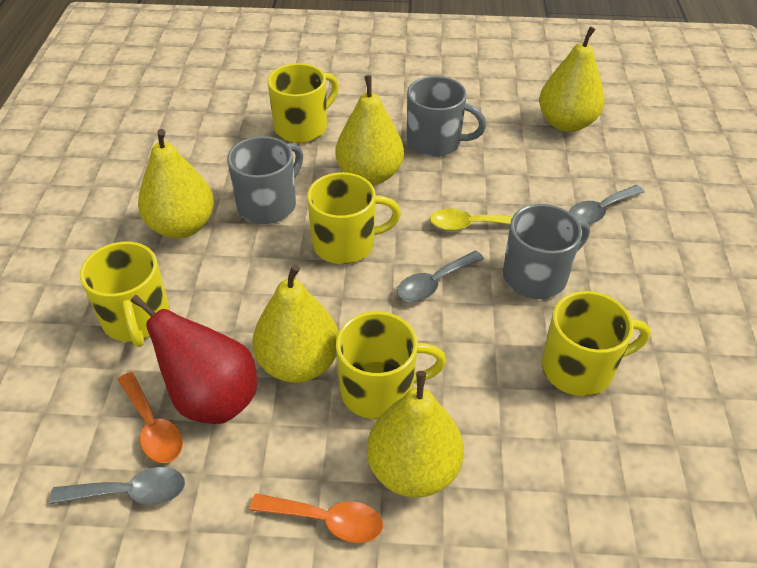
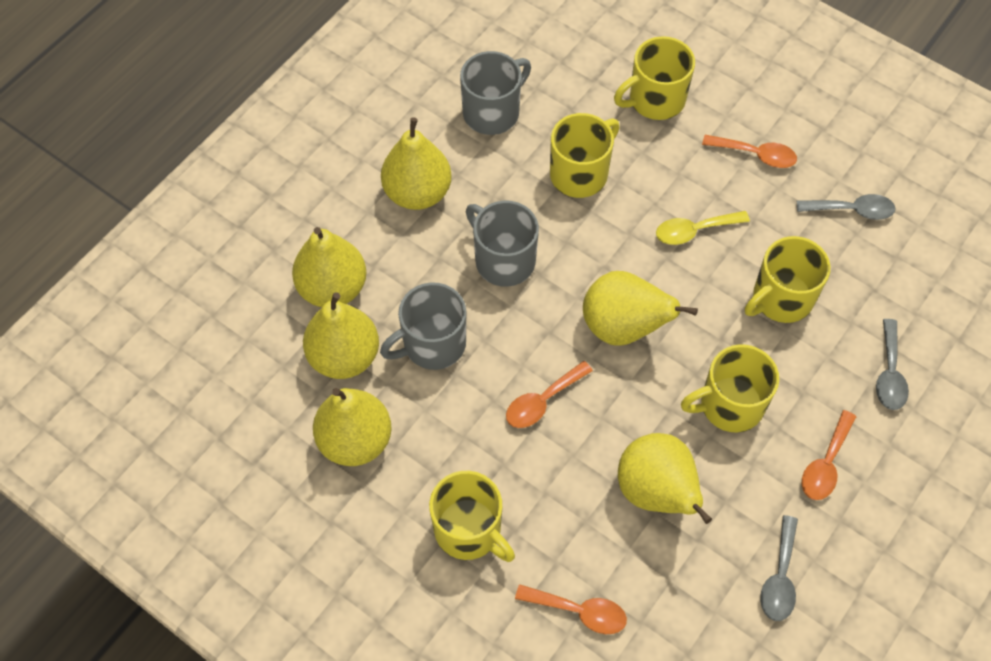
orange spoon: 2 -> 4
red pear: 1 -> 0
yellow pear: 5 -> 6

